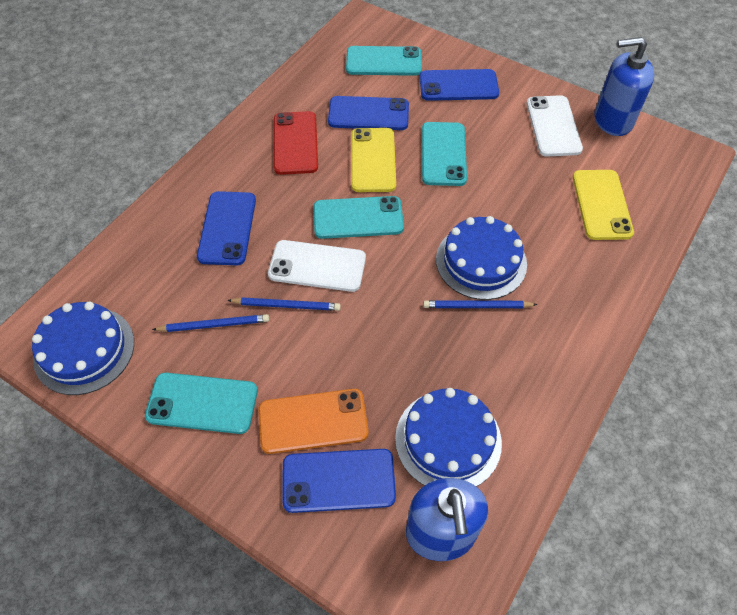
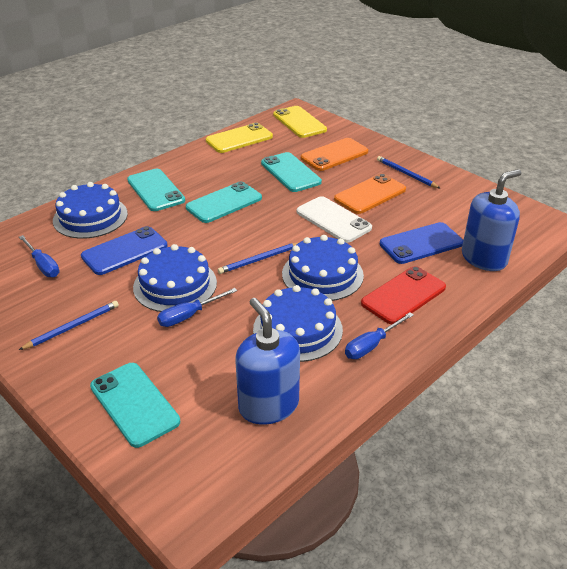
blue cake: 3 -> 4
blue phone: 4 -> 2
blue screwdriver: 0 -> 3
orange phone: 1 -> 2
white phone: 2 -> 1

